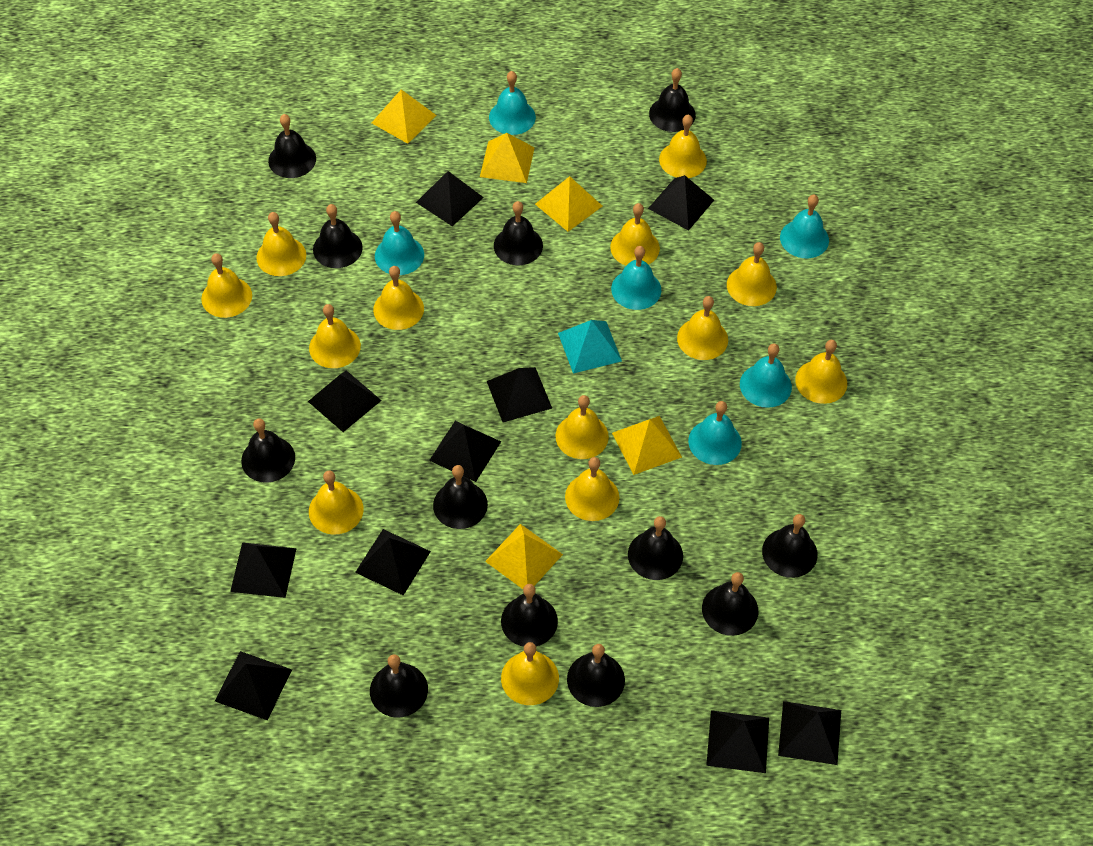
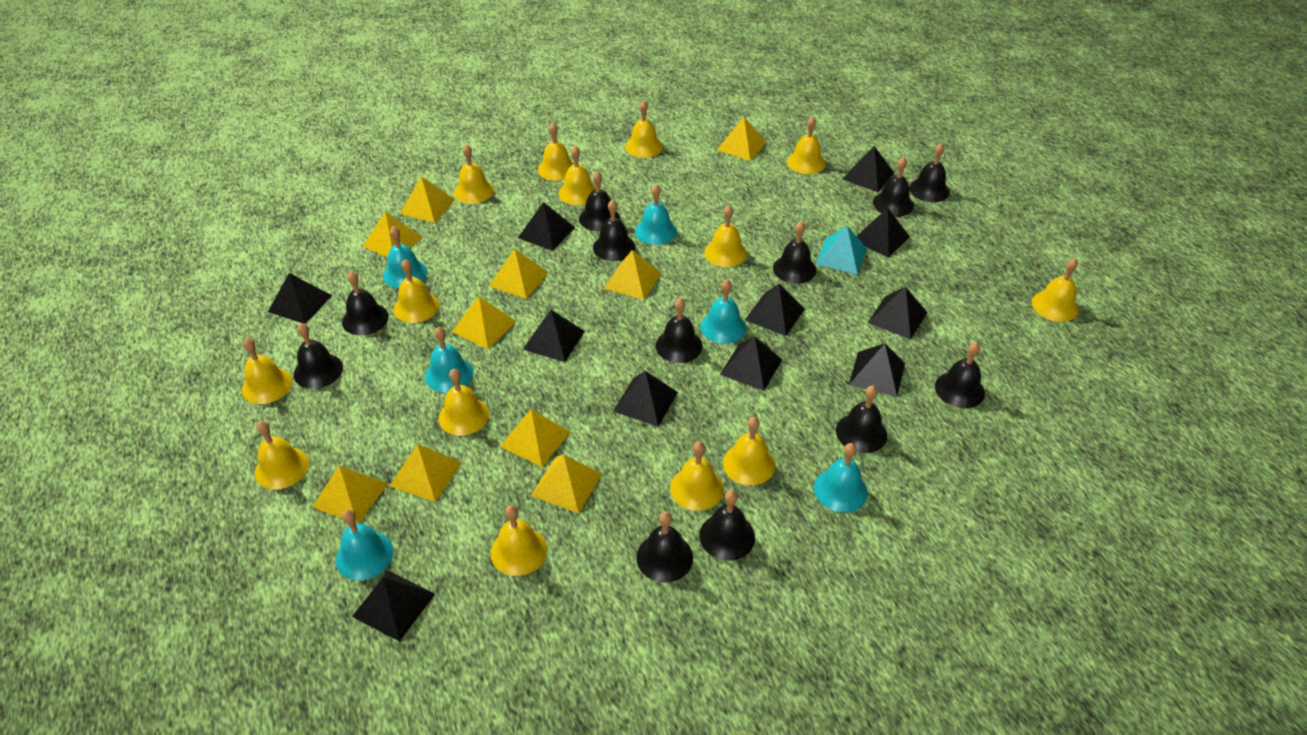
black pyramid: 10 -> 11
yellow bell: 13 -> 14
yellow pyramid: 5 -> 10

